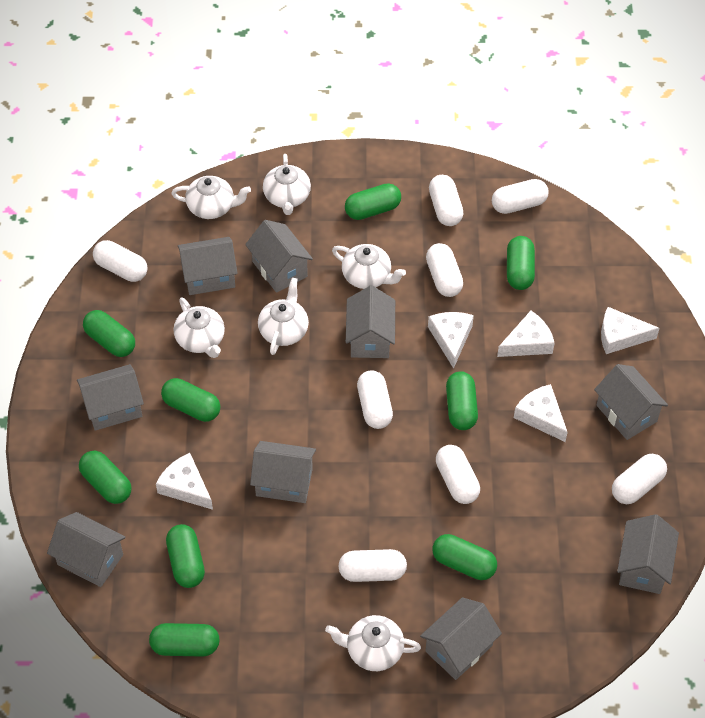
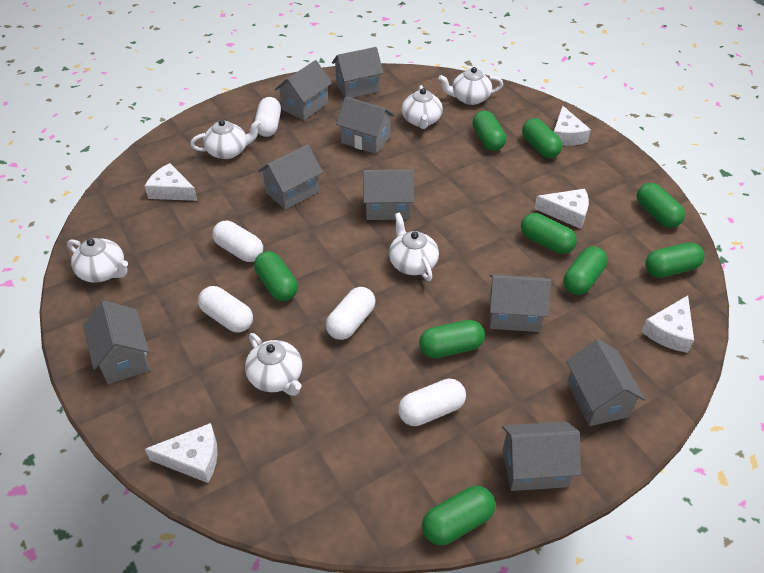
white capsule: 8 -> 5

